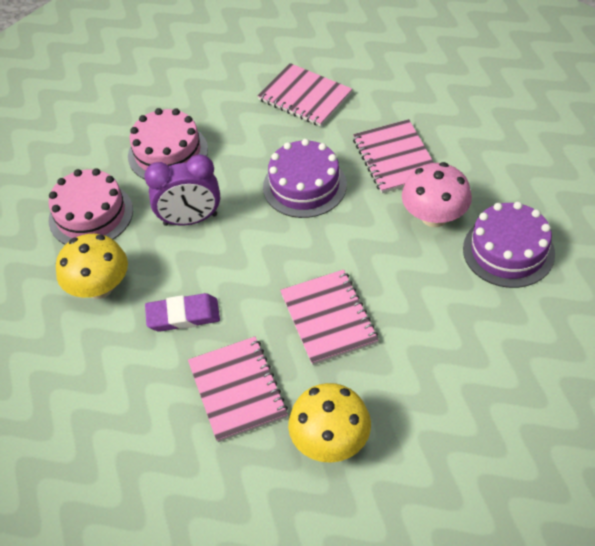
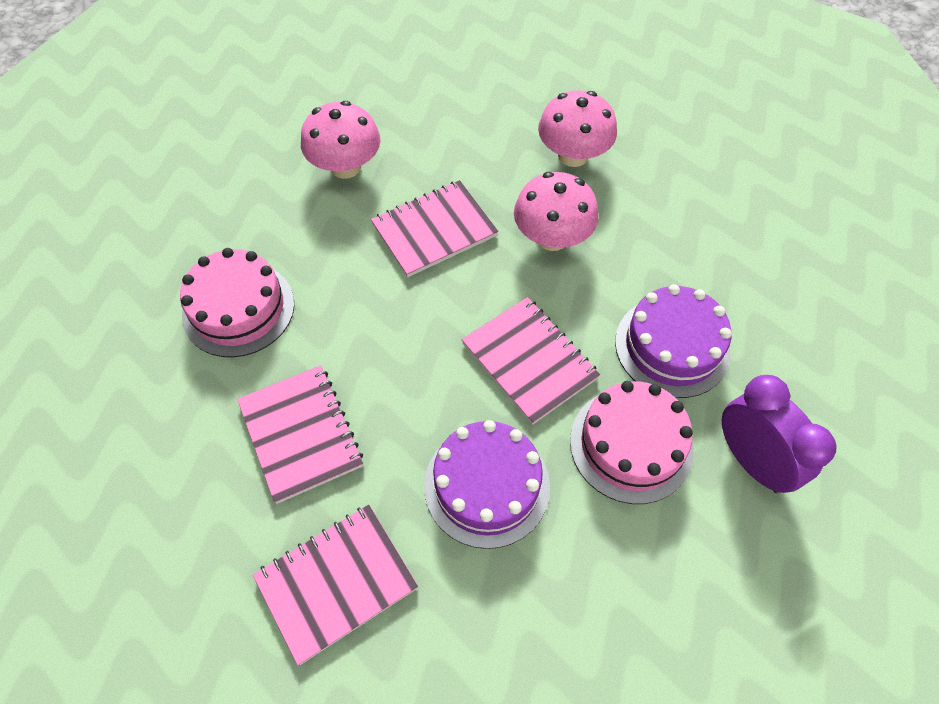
pink mushroom: 1 -> 3
purple eraser: 1 -> 0
yellow mushroom: 2 -> 0

